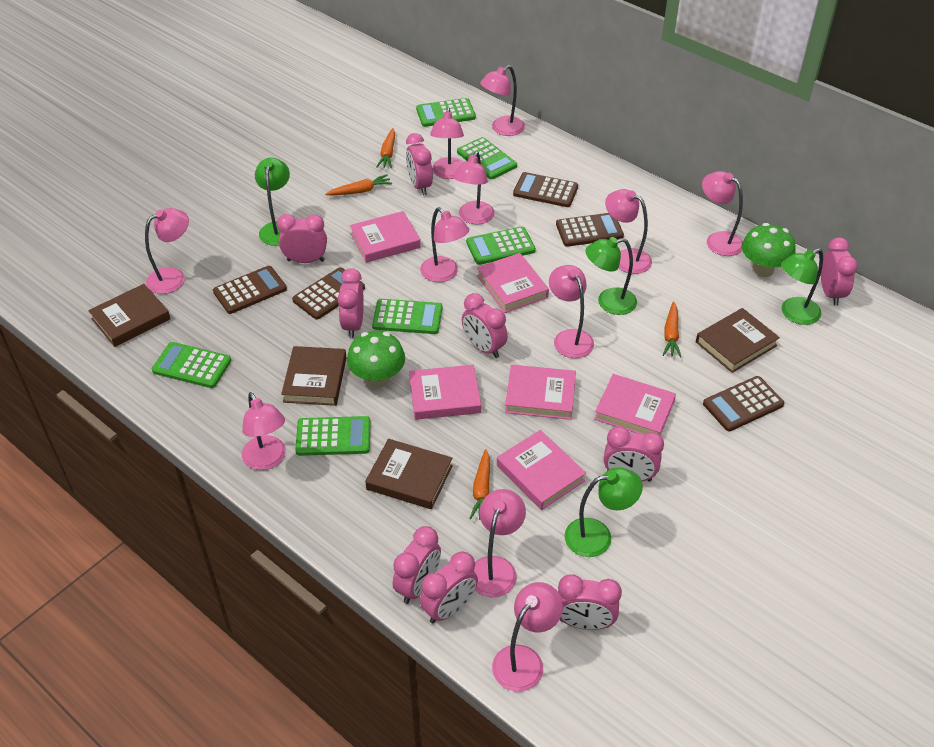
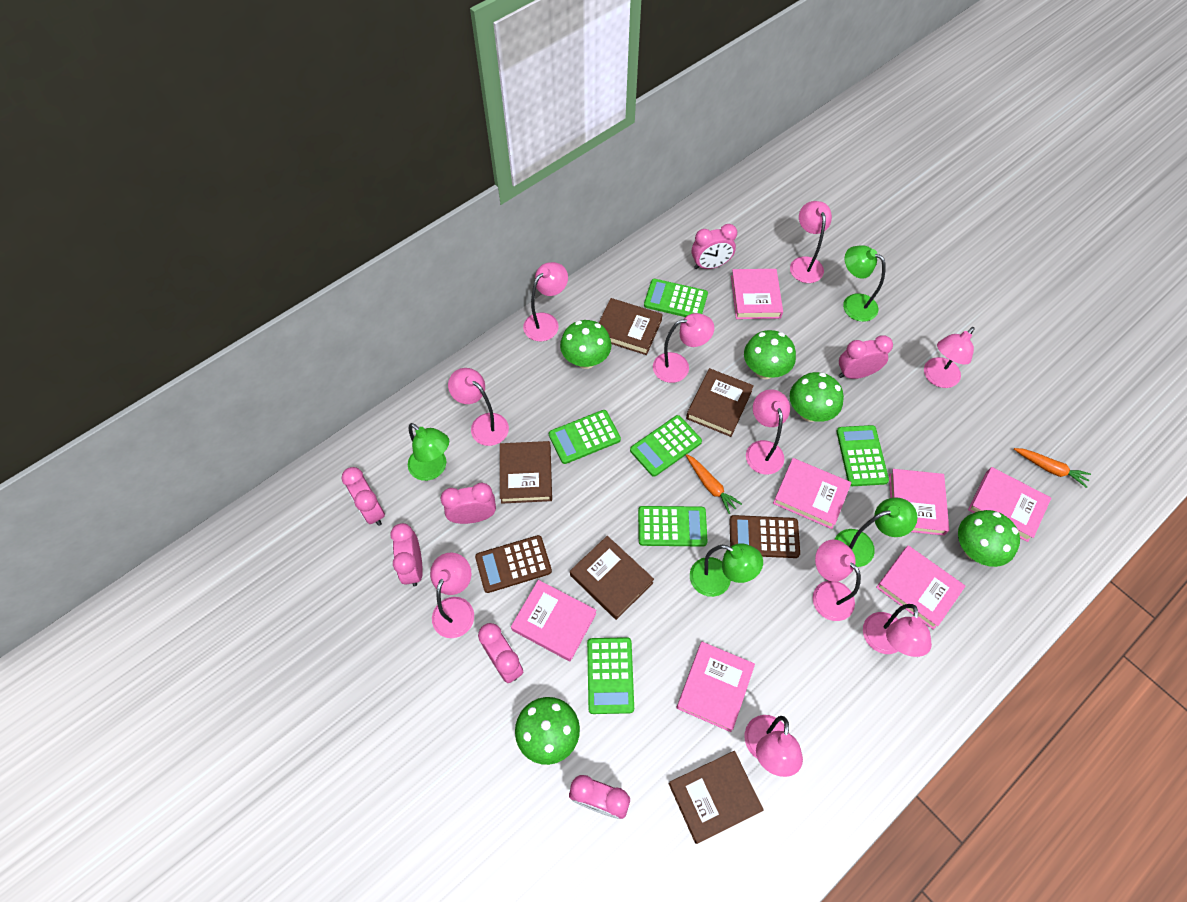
brown book: 4 -> 5
brown calculator: 5 -> 2
green mushroom: 2 -> 5
orange carrot: 4 -> 2
pink book: 6 -> 7
pink clock: 9 -> 7
pink lamp: 11 -> 10

